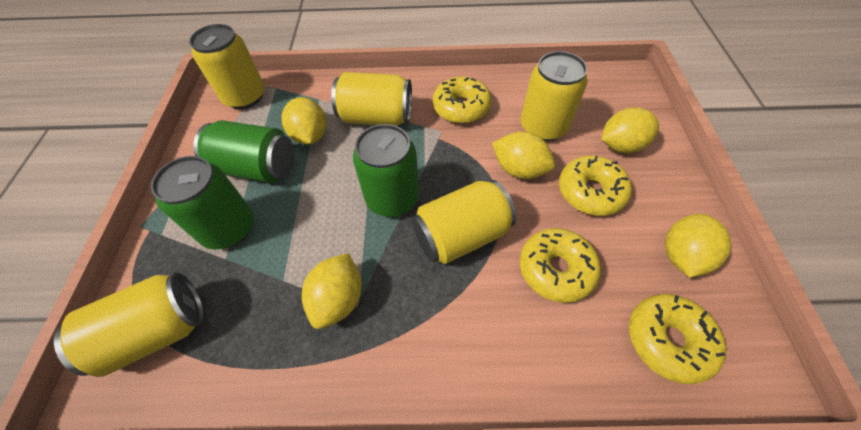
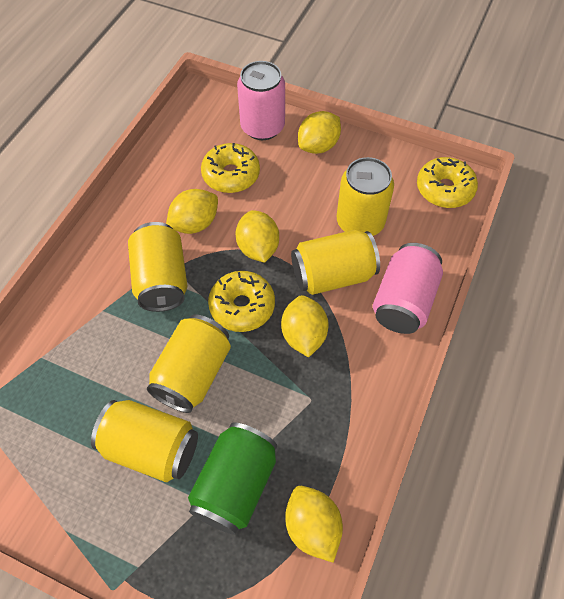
green can: 3 -> 1
pink can: 0 -> 2
yellow donut: 4 -> 3

